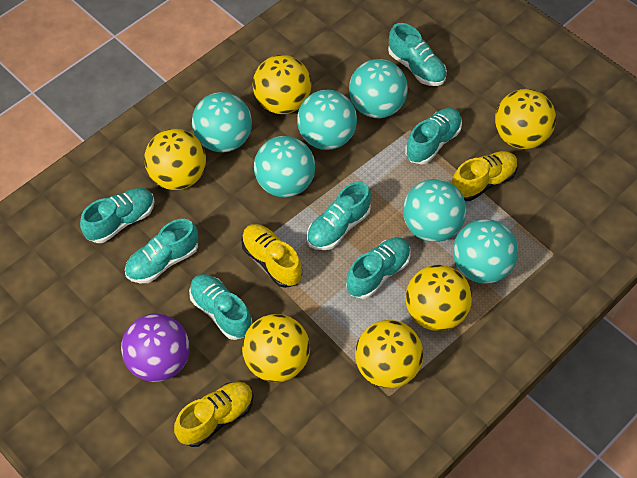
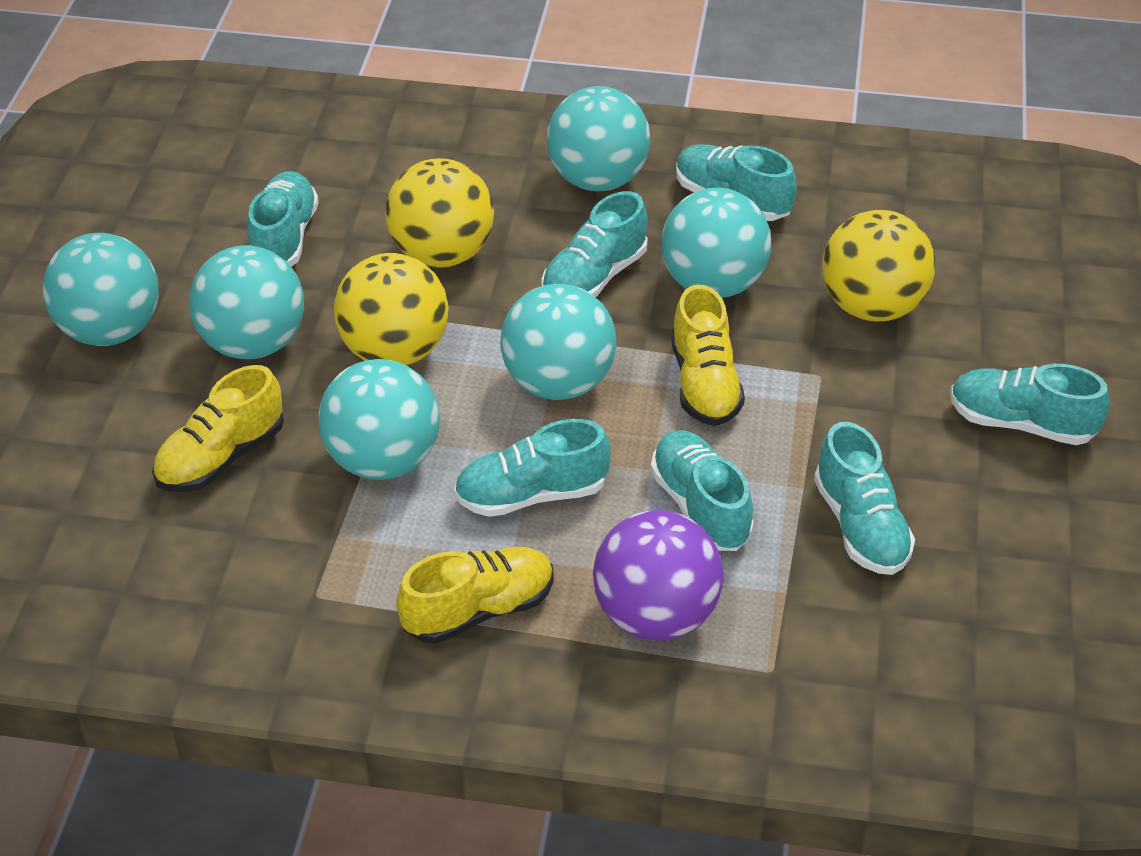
yellow ball: 6 -> 3

